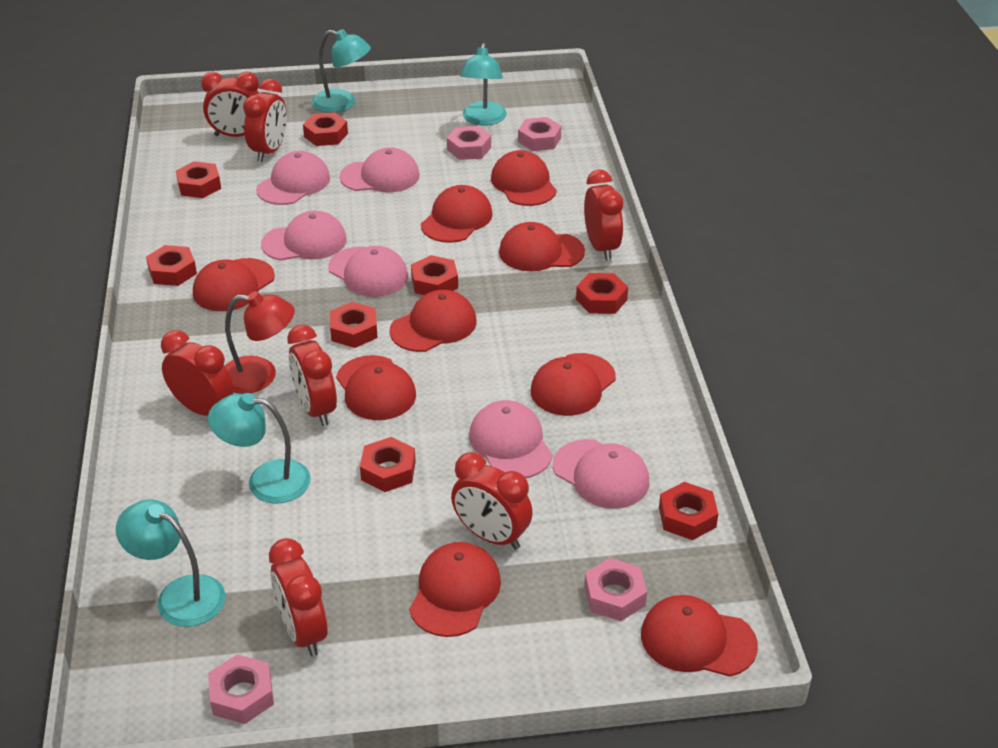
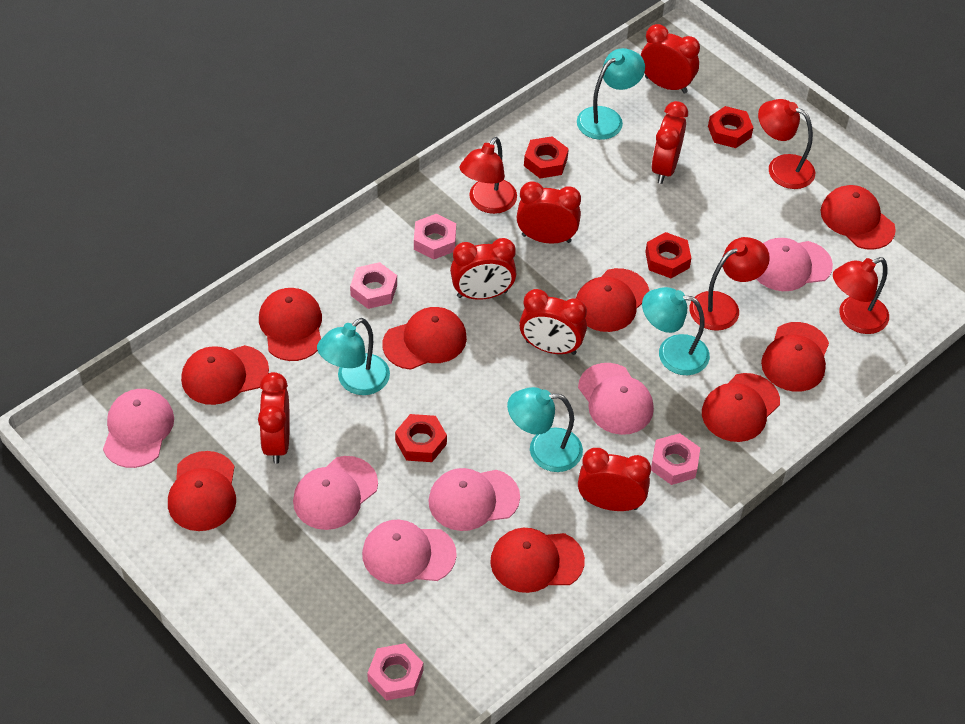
red lamp: 1 -> 4
red nut: 8 -> 4

